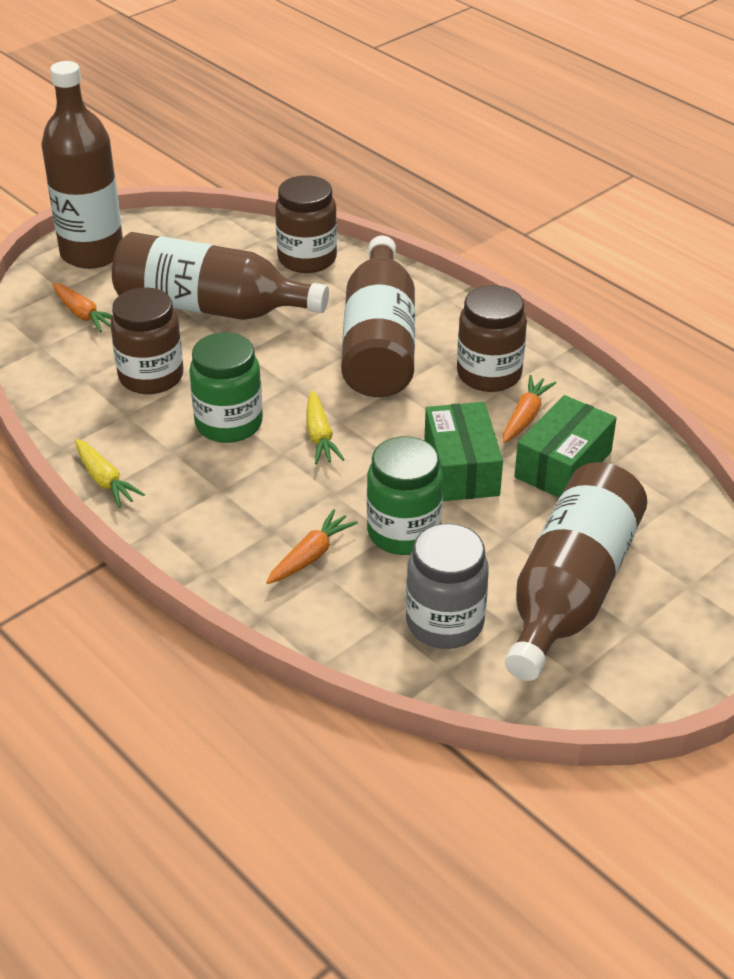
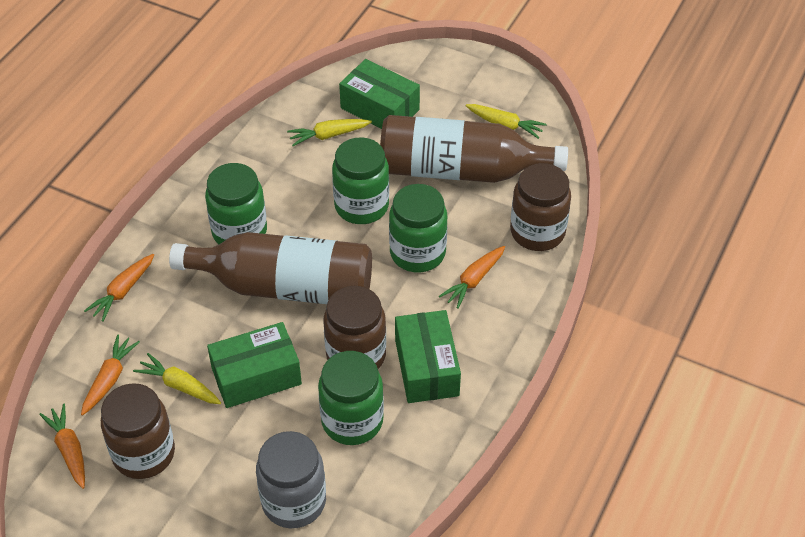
brown bottle: 4 -> 2
green box: 2 -> 3
green jar: 2 -> 4
orange carrot: 3 -> 4
yellow carrot: 2 -> 3

